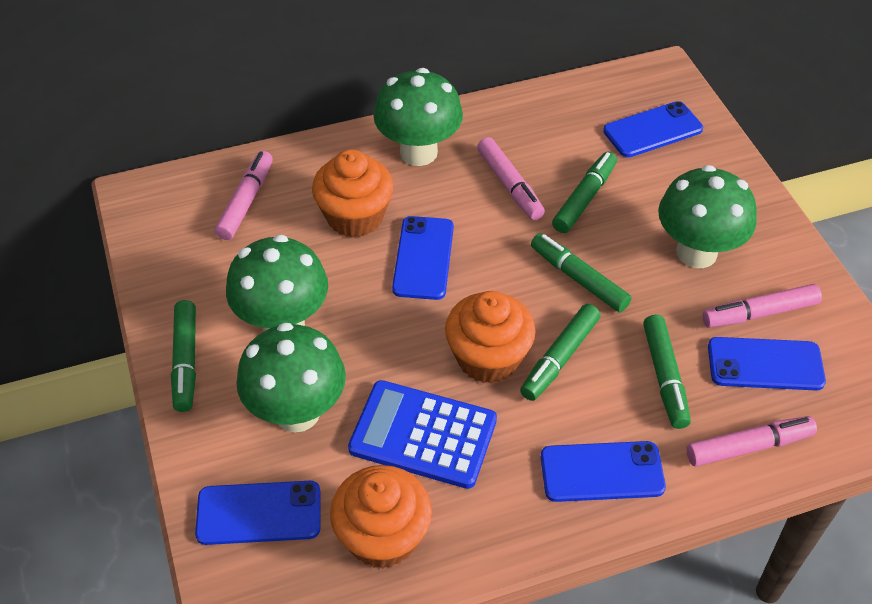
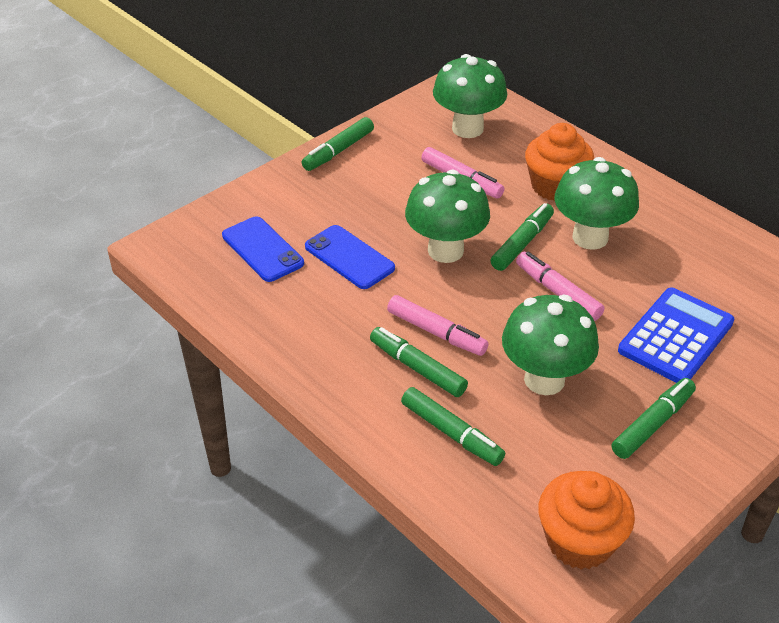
blue phone: 5 -> 2
orange cupcake: 3 -> 2
pink marker: 4 -> 3

